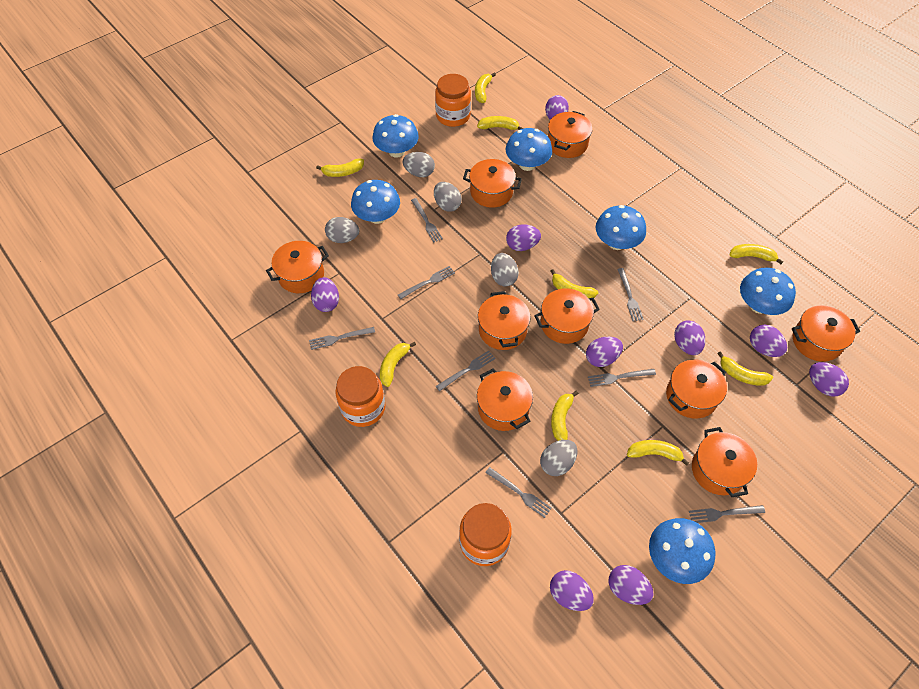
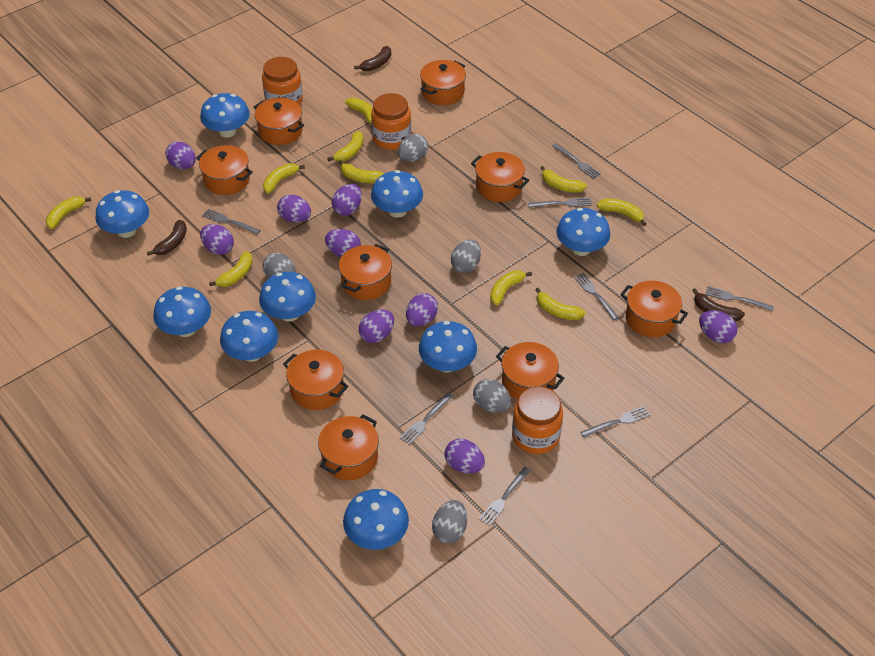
blue mushroom: 6 -> 9
brown banana: 0 -> 3
yellow banana: 9 -> 10

